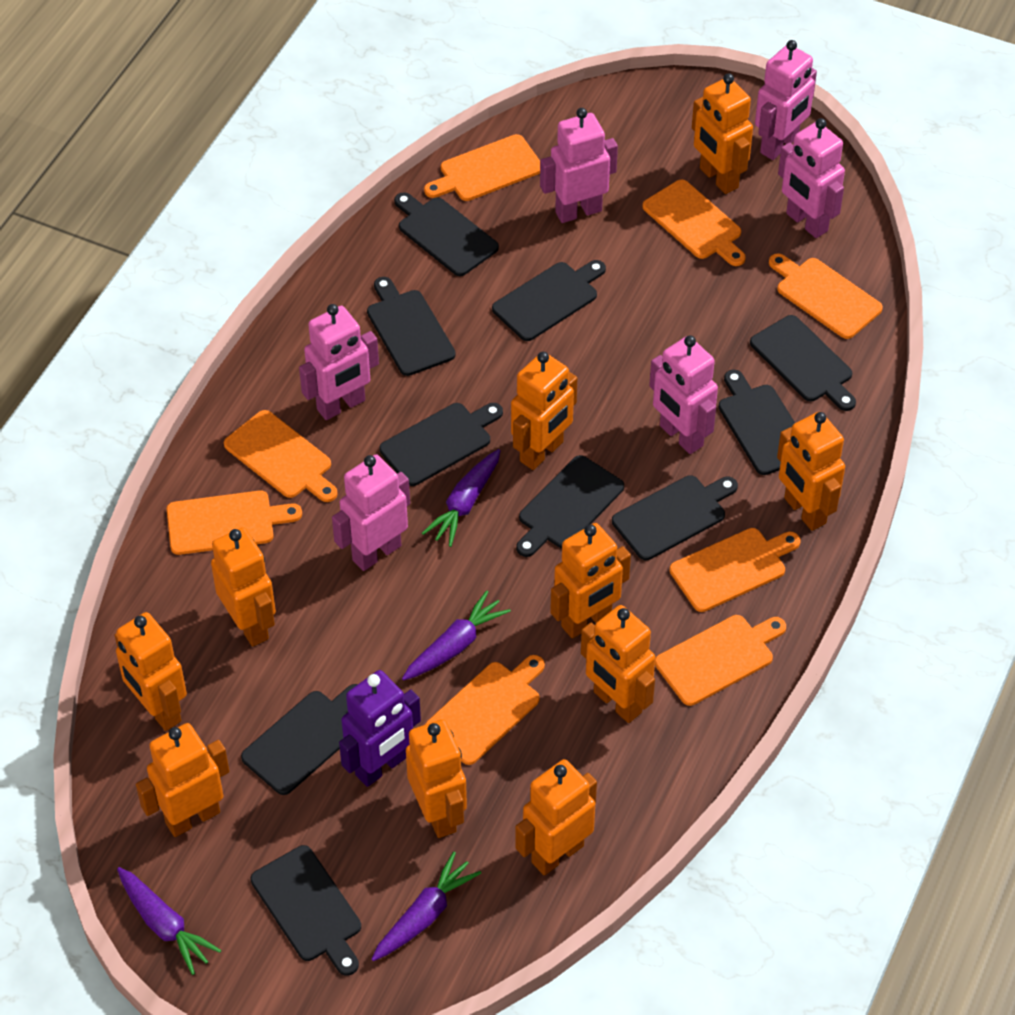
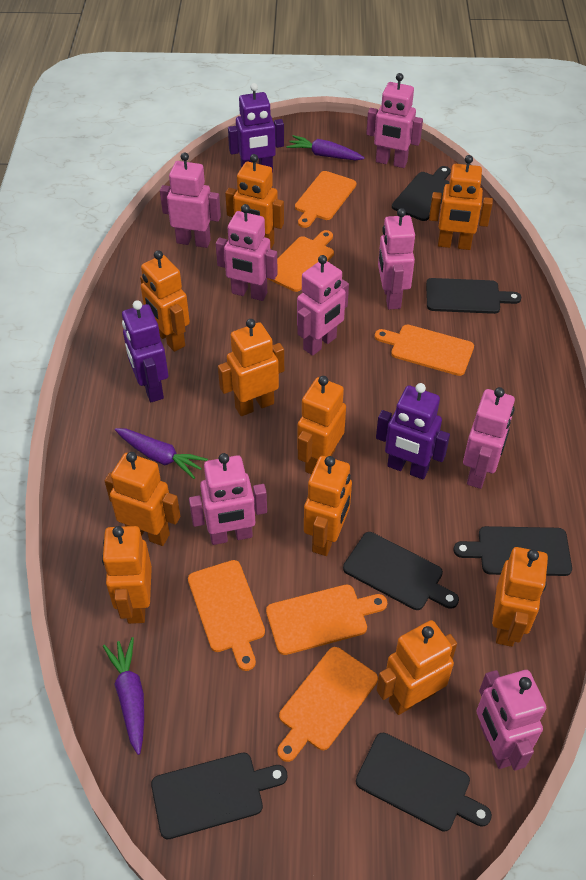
black cutting board: 10 -> 6
orange cutting board: 8 -> 6
pink robot: 6 -> 8
purple carrot: 4 -> 3
purple robot: 1 -> 3

